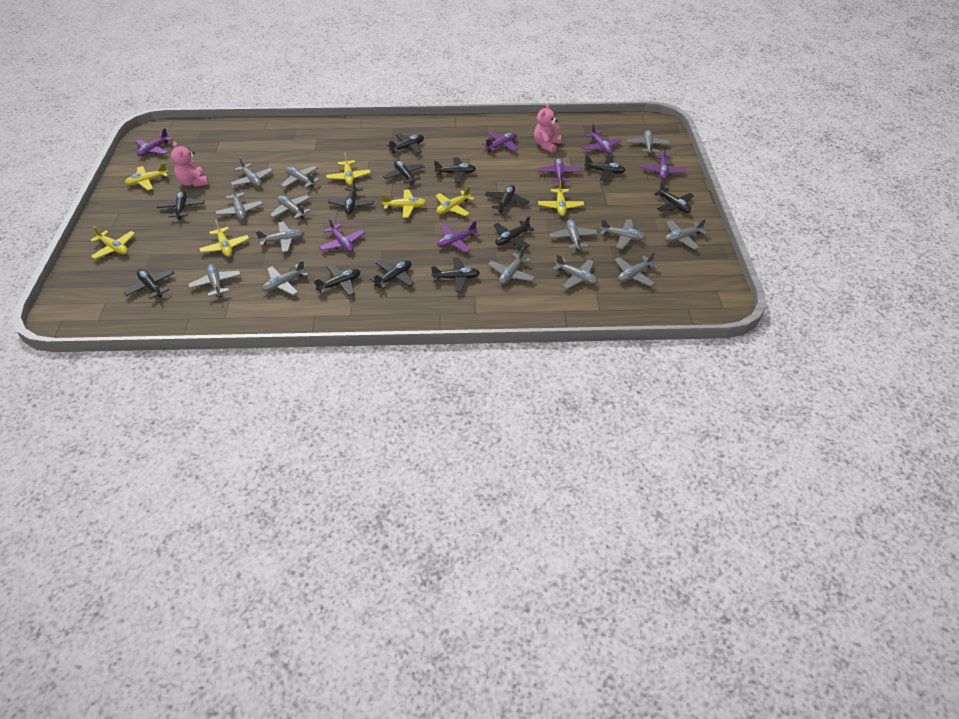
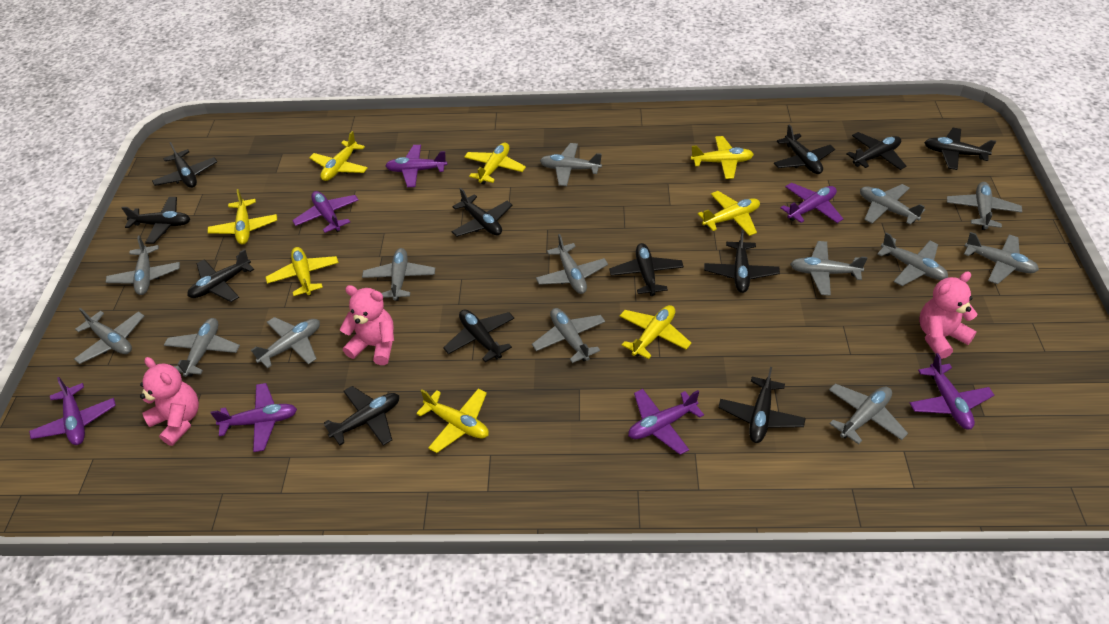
black plane: 13 -> 12
pink teddy bear: 2 -> 3
yellow plane: 7 -> 8

